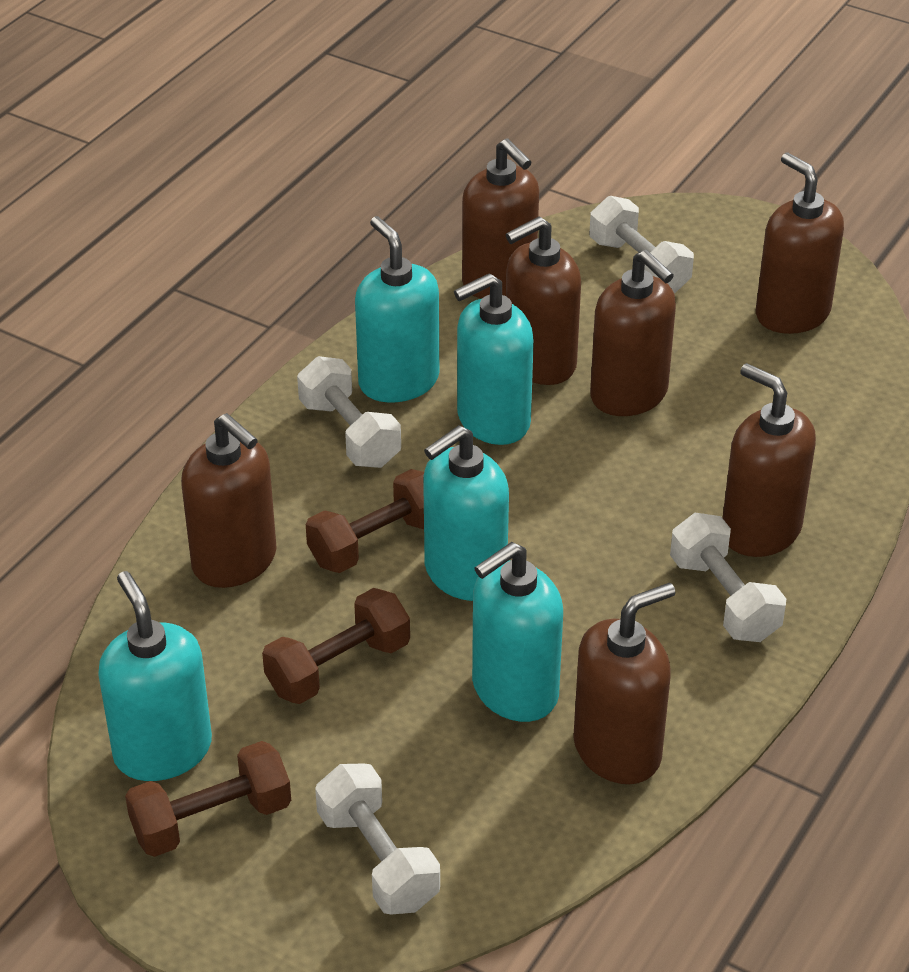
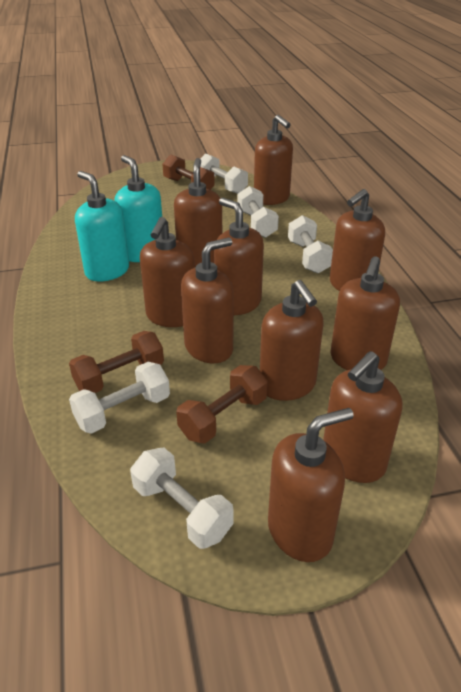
brown soap dispenser: 7 -> 10
turquoise soap dispenser: 5 -> 2
white dumbbell: 4 -> 5

